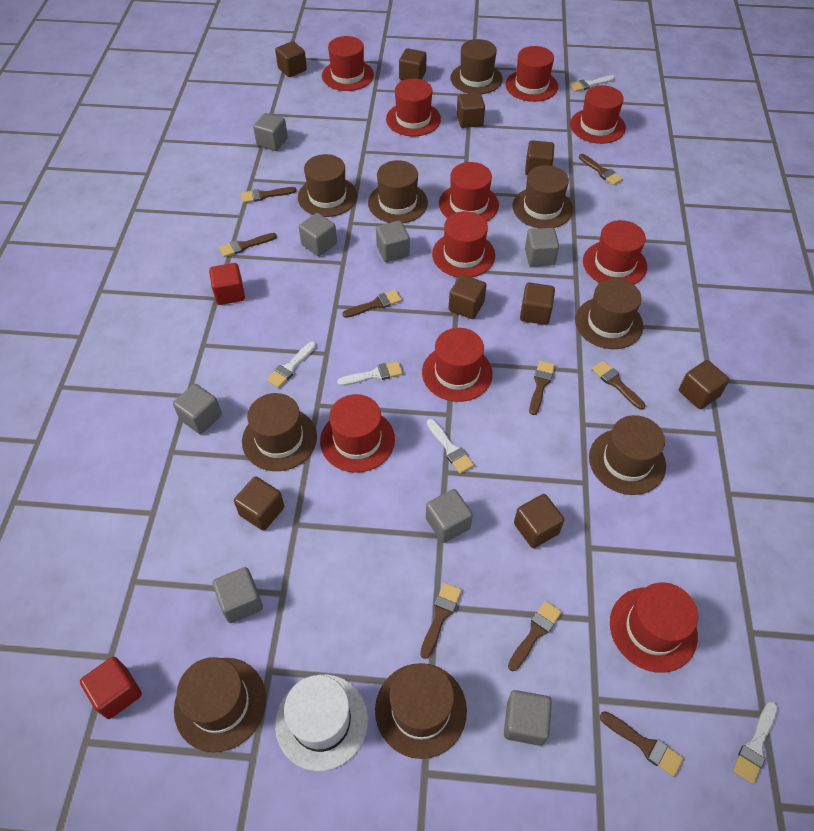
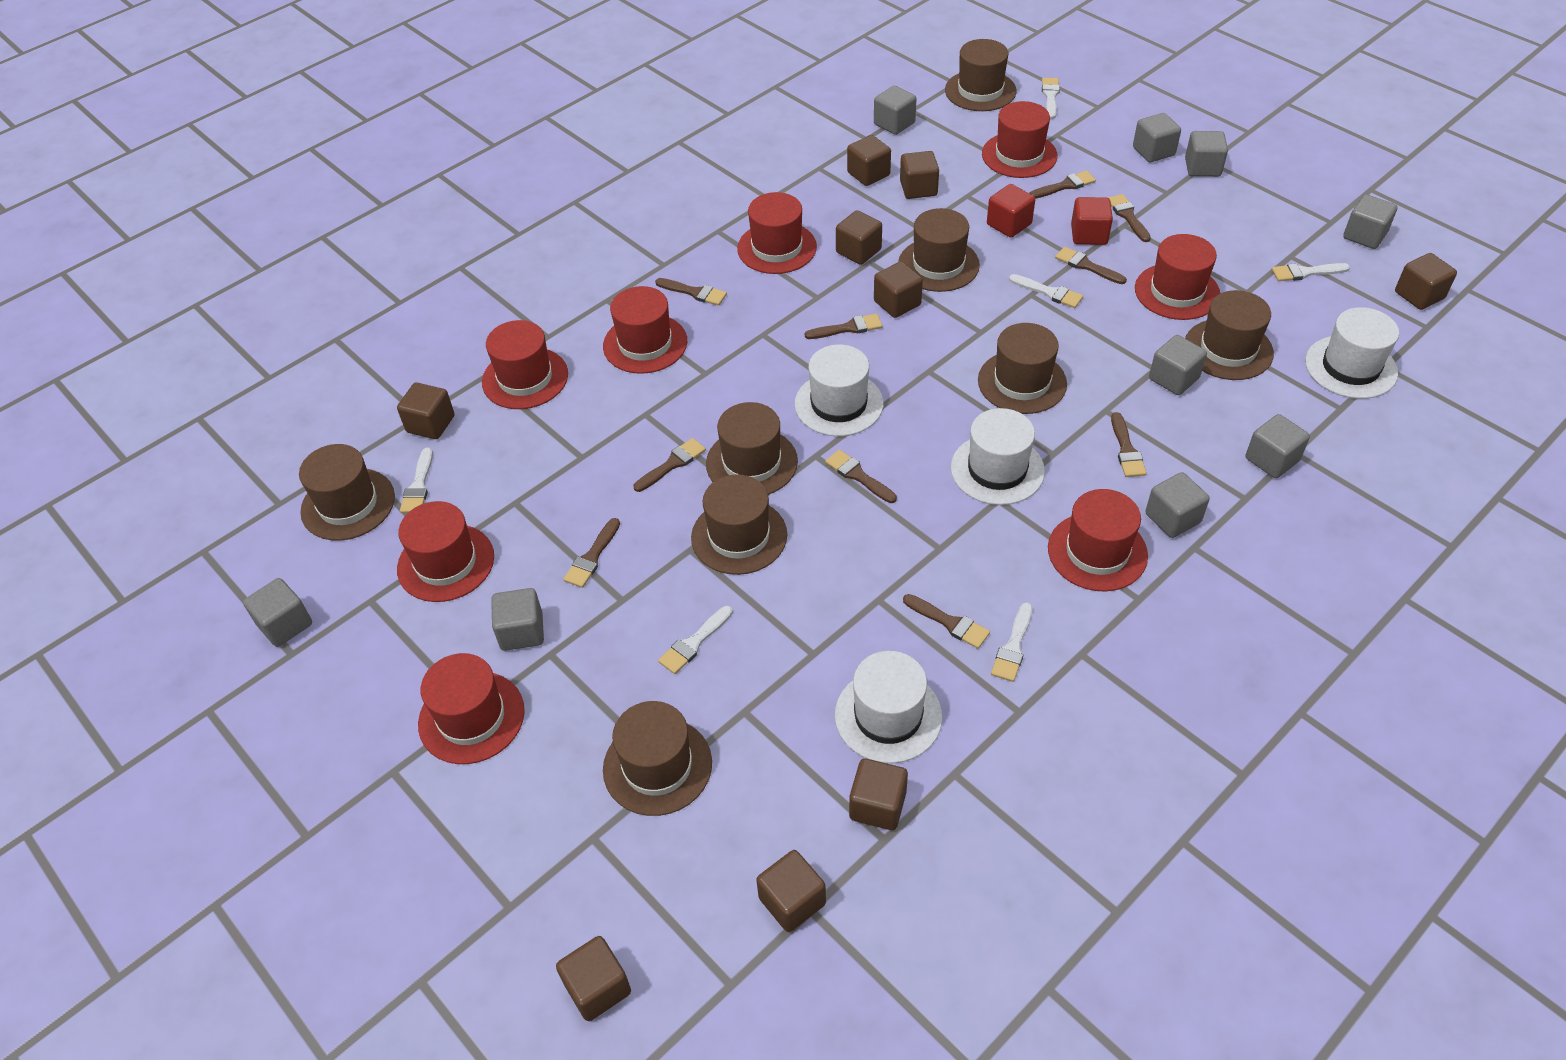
brown brush: 9 -> 10
brown hat: 9 -> 8
grey cube: 8 -> 9
red hat: 10 -> 8
white brush: 5 -> 6
white hat: 1 -> 4

